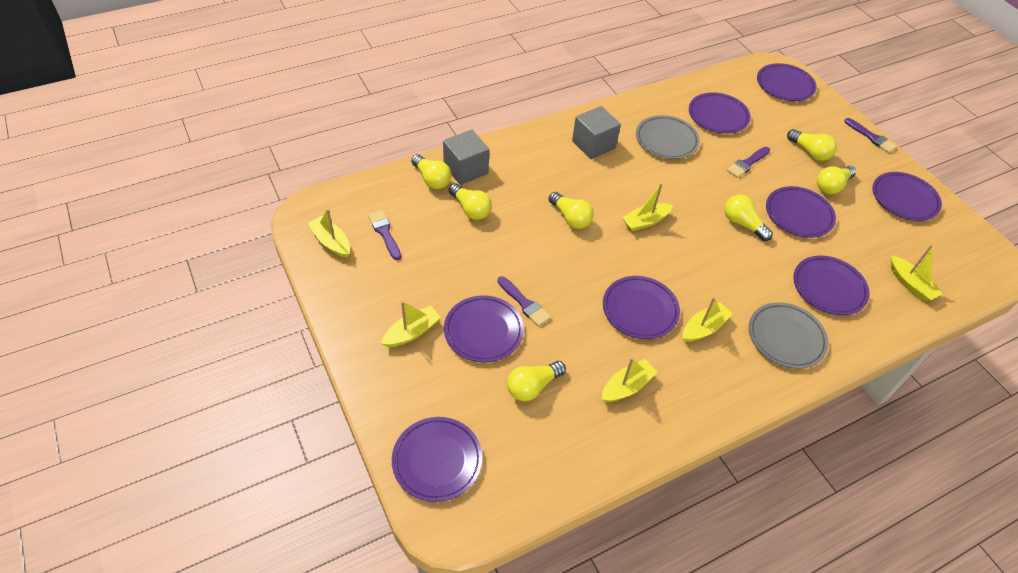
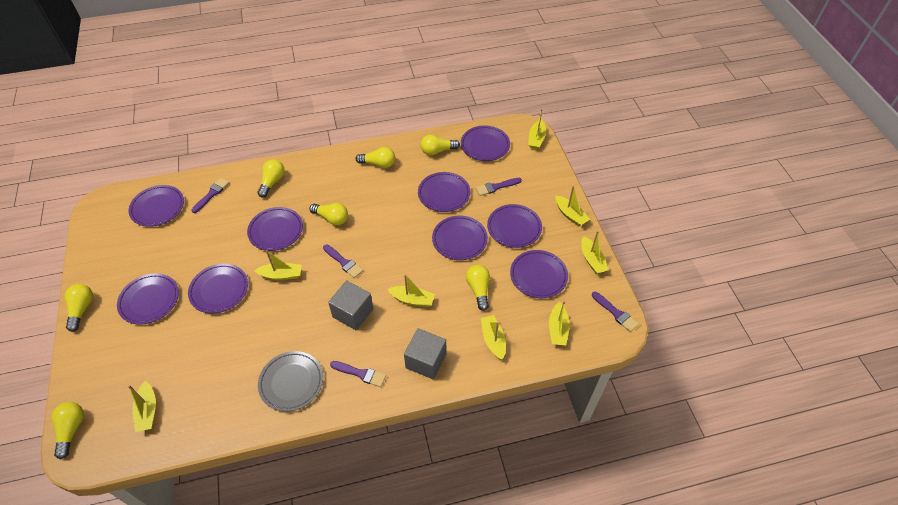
grey plate: 2 -> 1
purple brush: 4 -> 5
purple plate: 8 -> 9
yellow boat: 6 -> 8

